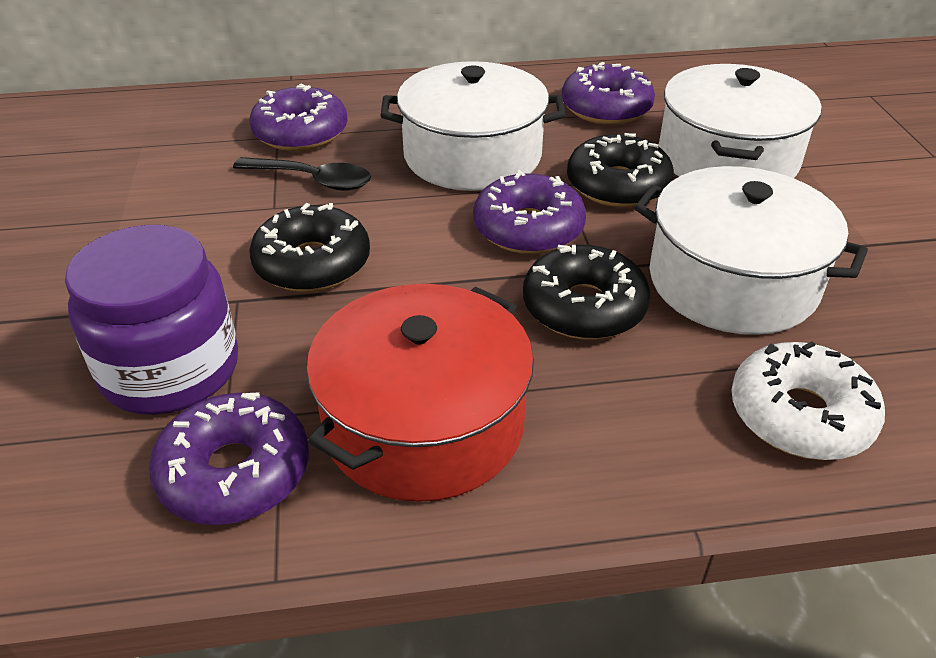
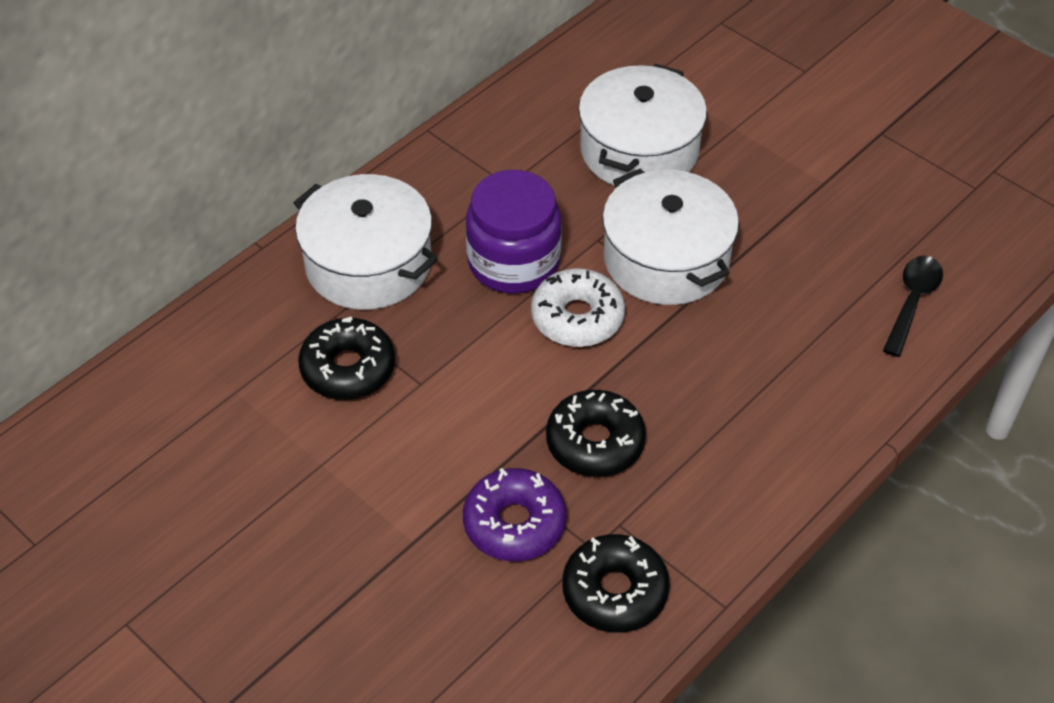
purple donut: 4 -> 1
red pot: 1 -> 0

